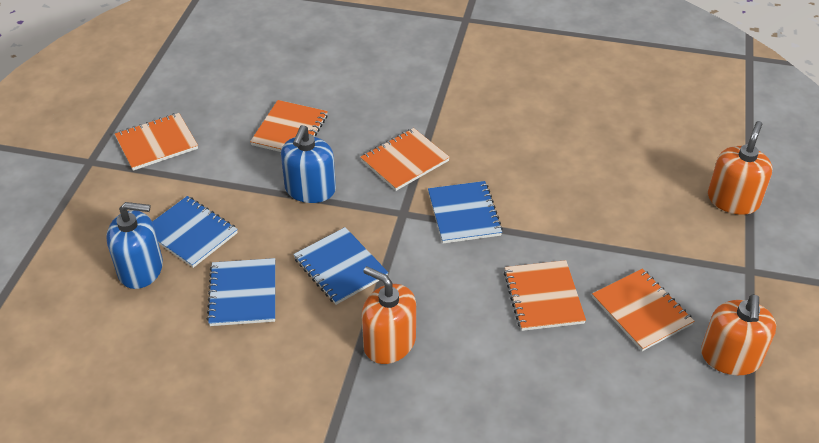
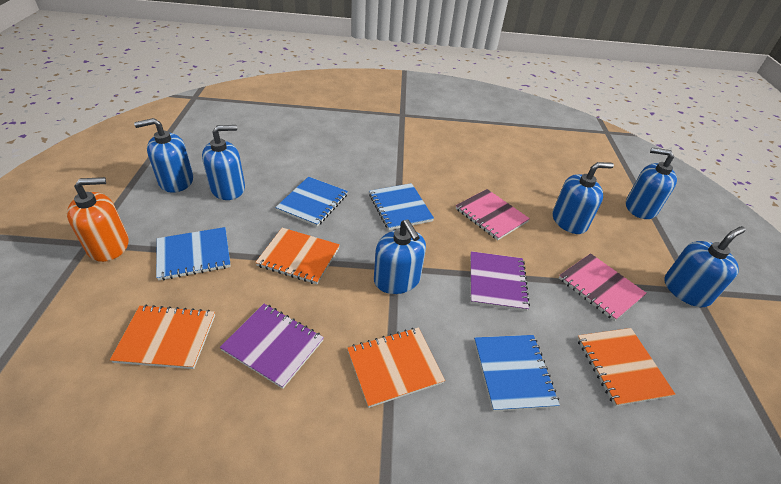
blue soap dispenser: 2 -> 6
orange notebook: 5 -> 4
orange soap dispenser: 3 -> 1
pink notebook: 0 -> 2
purple notebook: 0 -> 2

